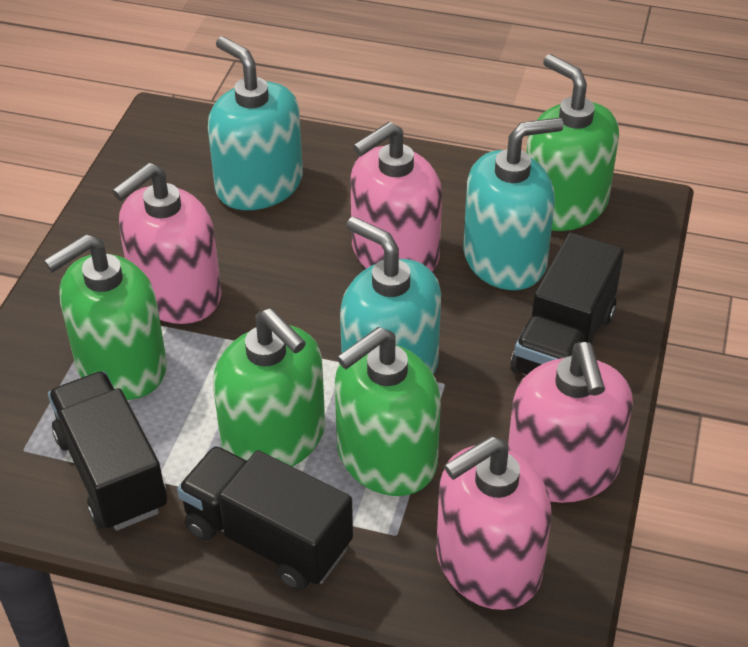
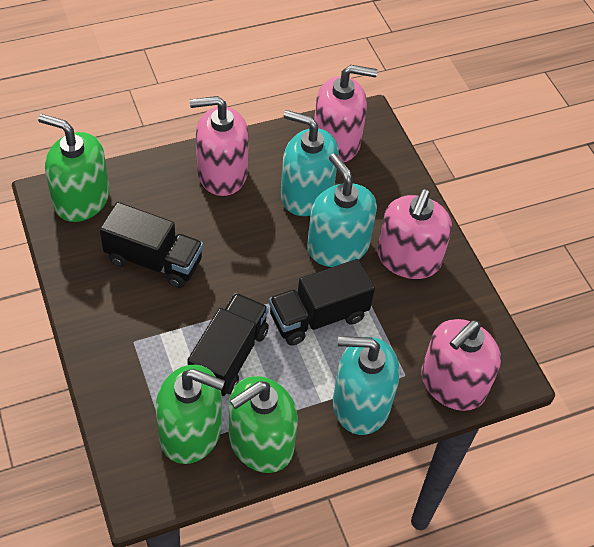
green soap dispenser: 4 -> 3

